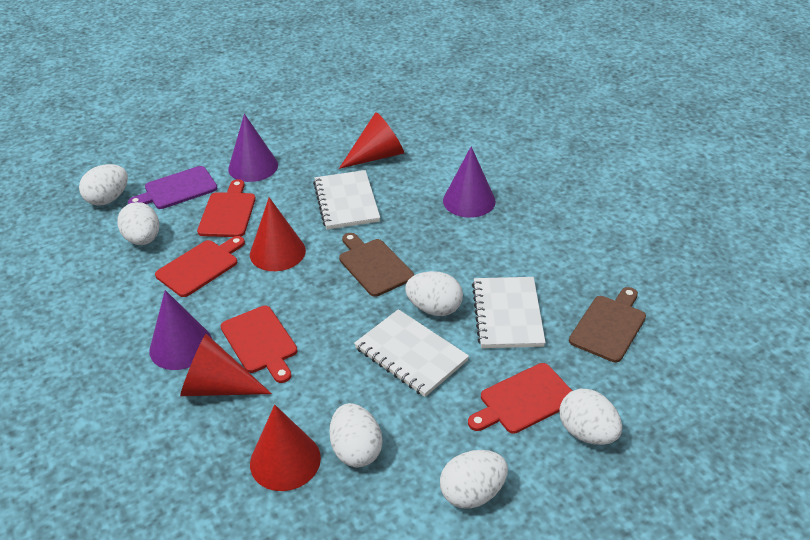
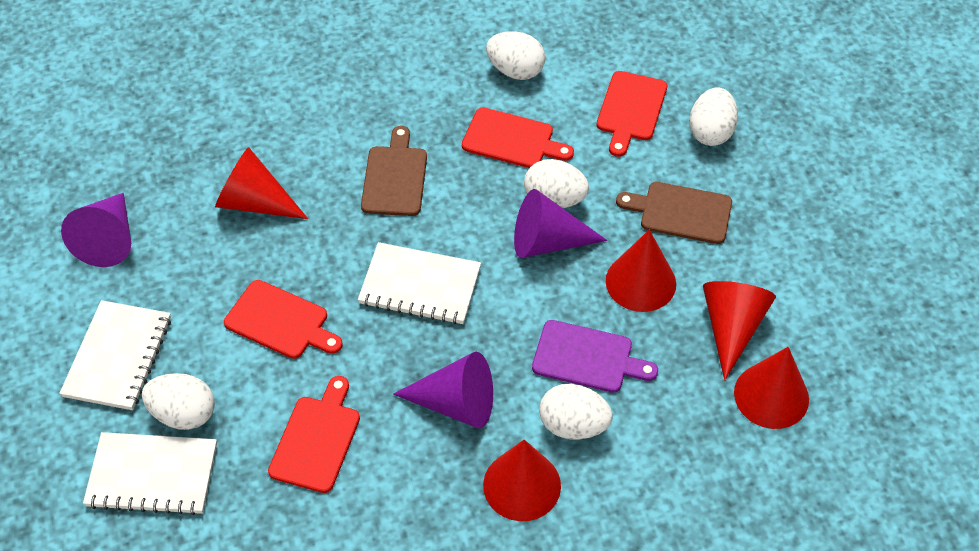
red cone: 4 -> 5
white egg: 6 -> 5

